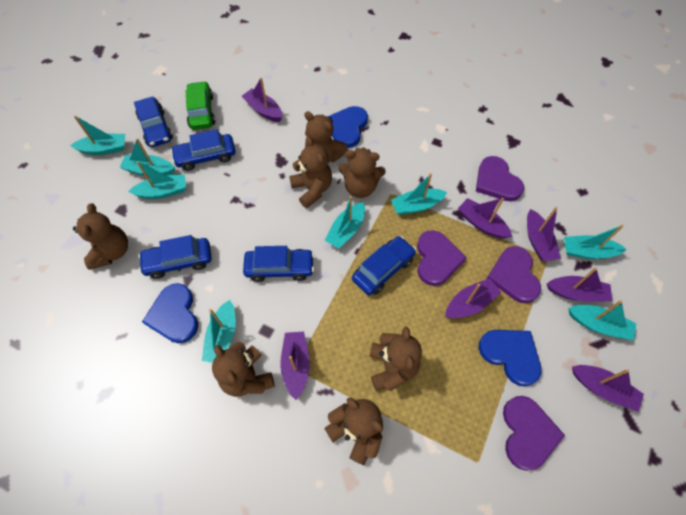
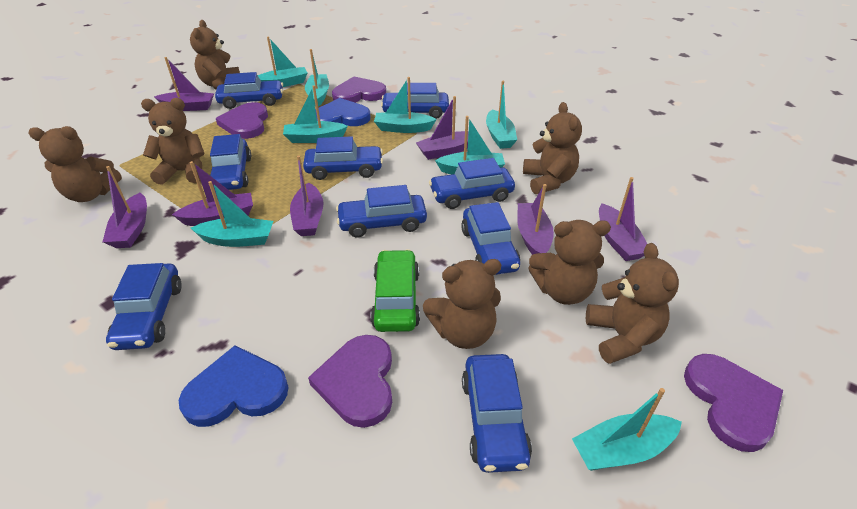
blue car: 5 -> 9
blue heart: 3 -> 2

